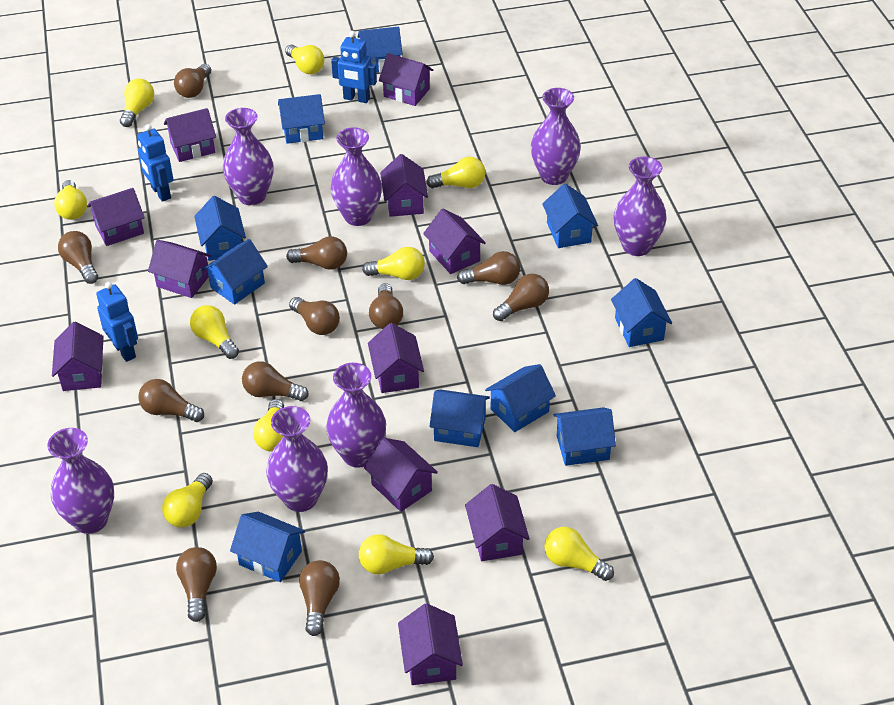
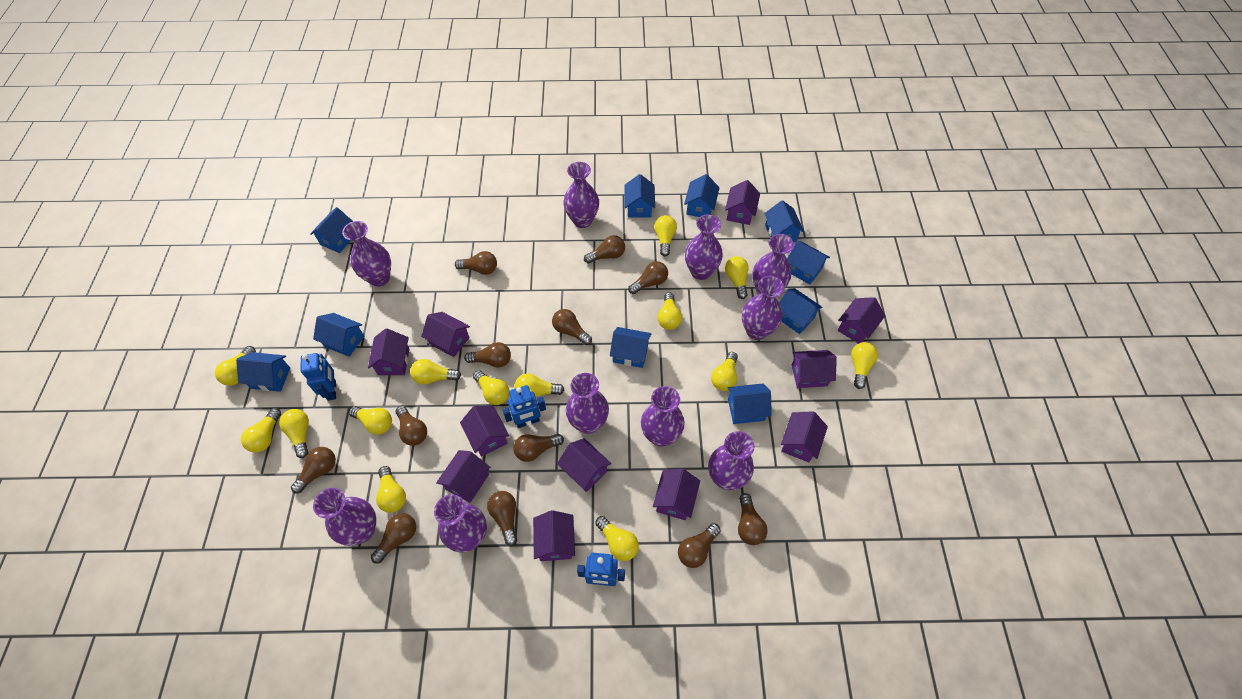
brown light bulb: 11 -> 12
purple vase: 7 -> 10
yellow light bulb: 10 -> 14

